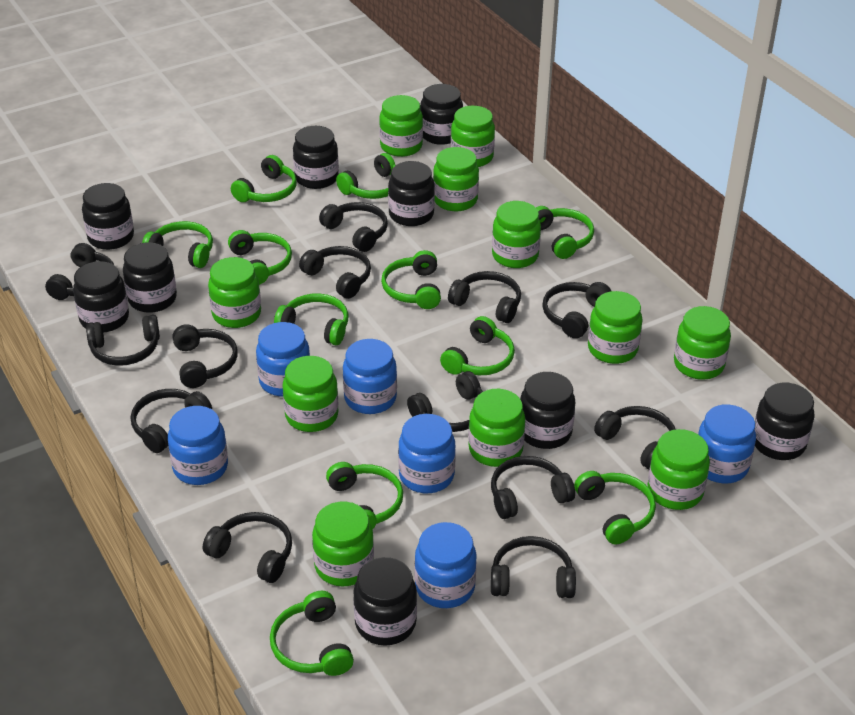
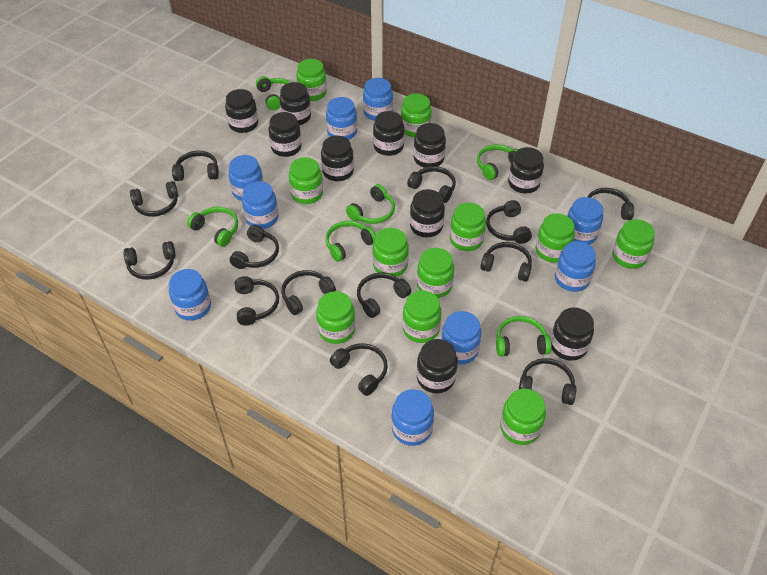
black jar: 9 -> 10
blue jar: 6 -> 9
green headphones: 11 -> 6

